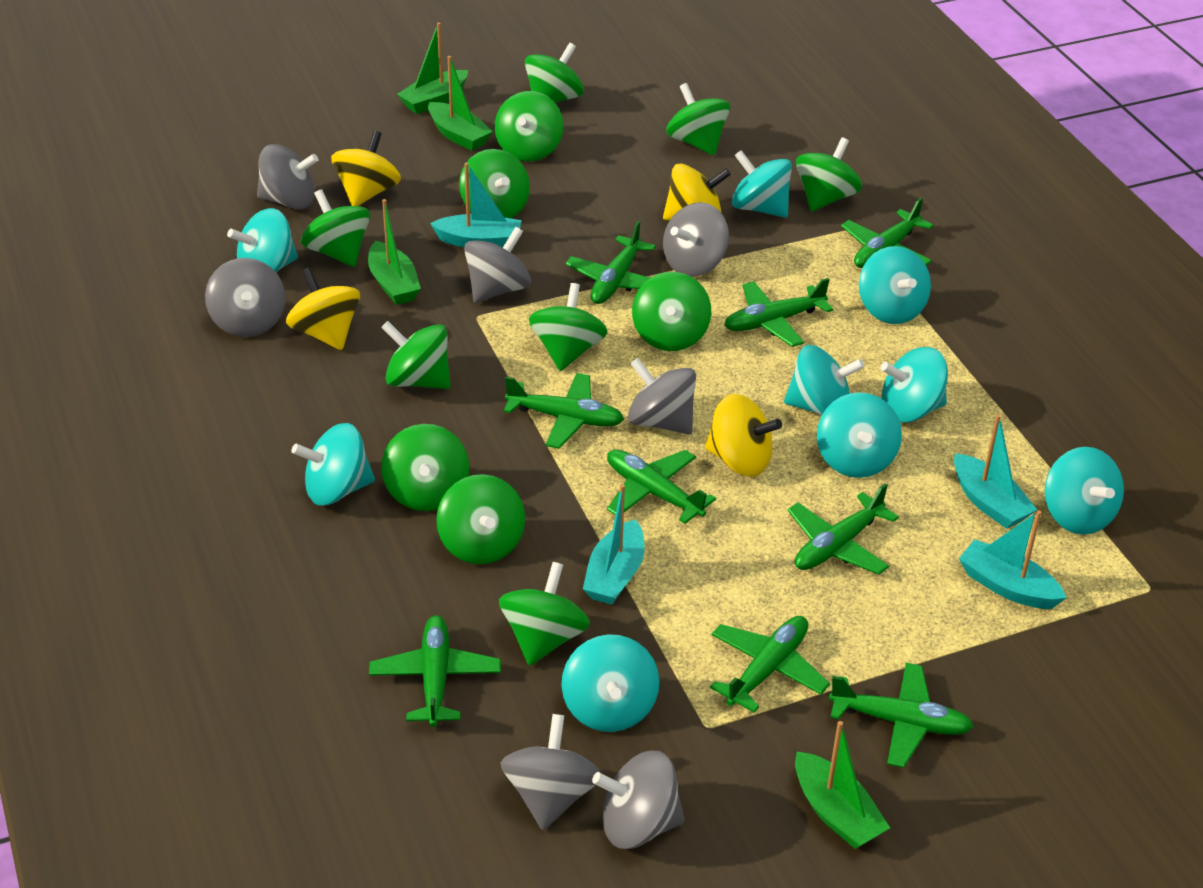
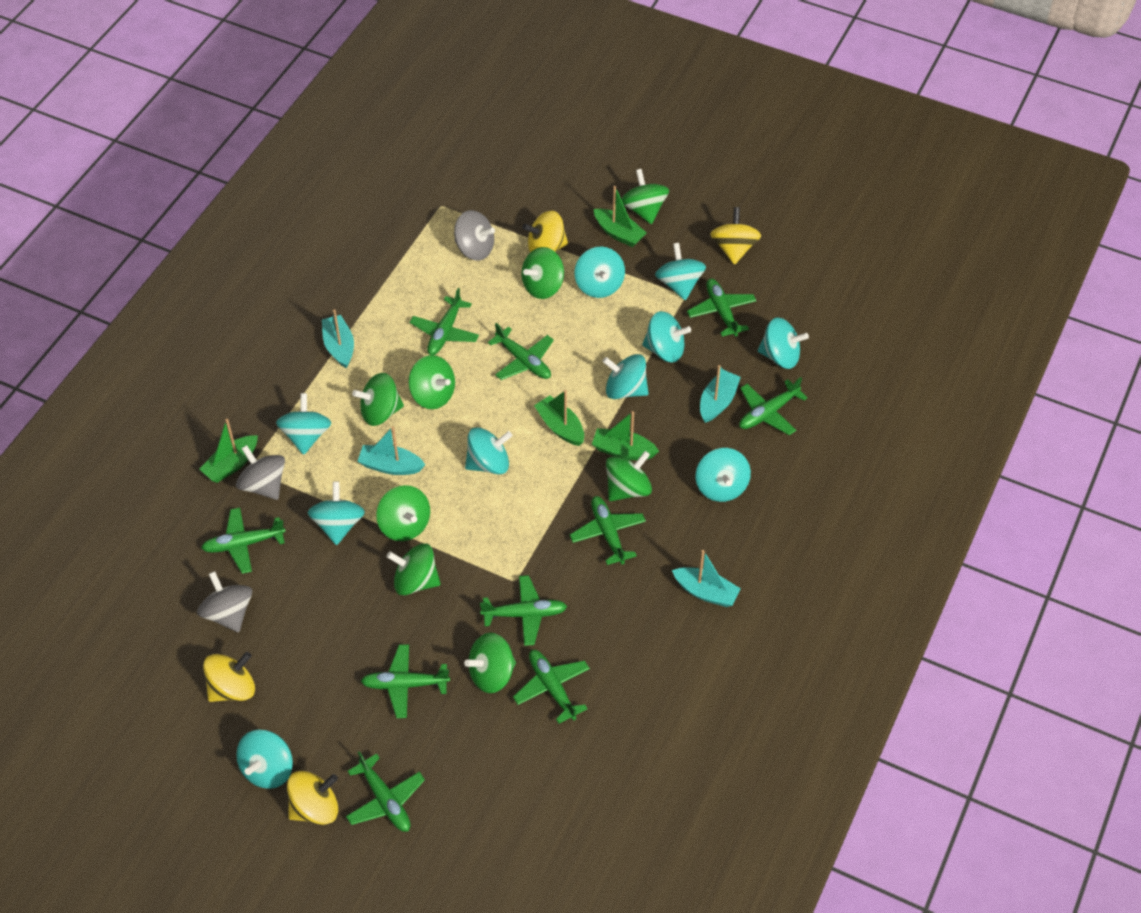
green plane: 9 -> 10
green spinning top: 12 -> 8
grey spinning top: 7 -> 3
turquoise spinning top: 9 -> 10

